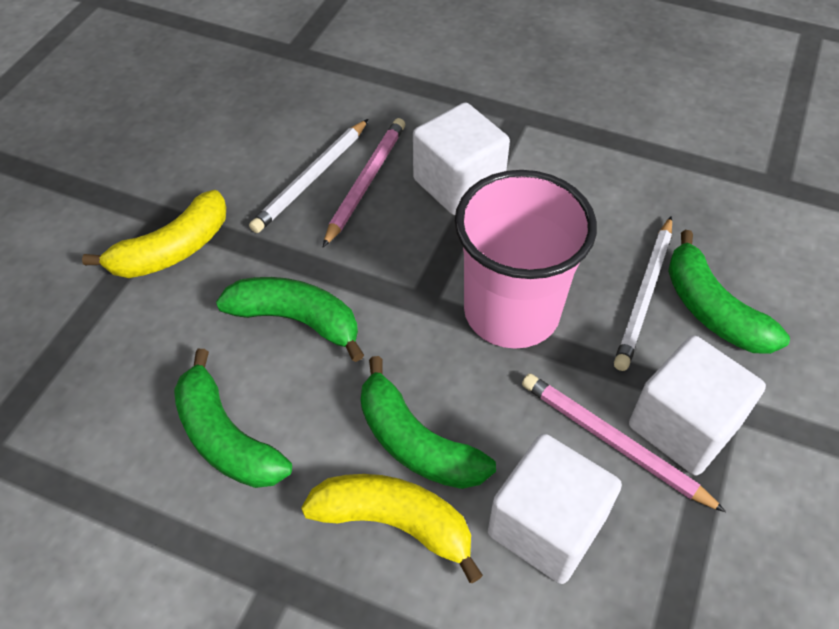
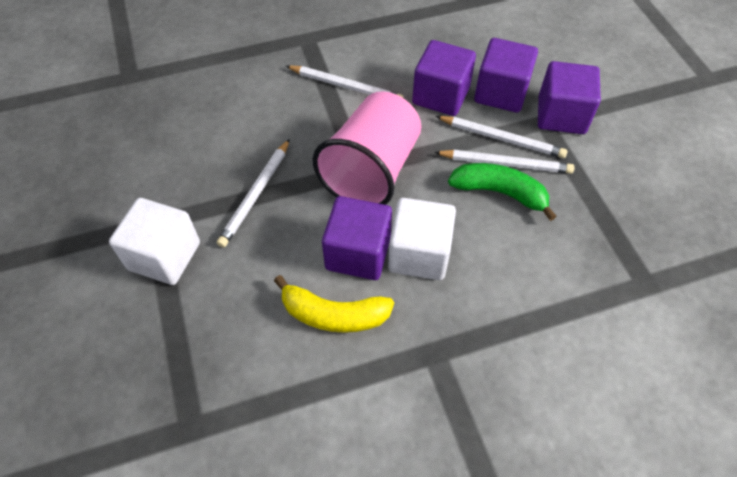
green banana: 4 -> 1
pink pencil: 2 -> 0
purple cube: 0 -> 4
white cube: 3 -> 2
white pencil: 2 -> 4
yellow banana: 2 -> 1

